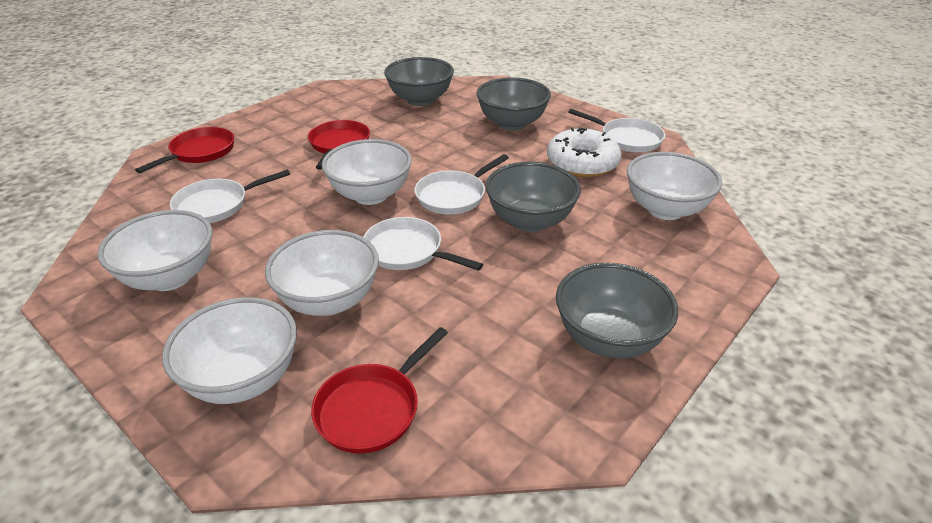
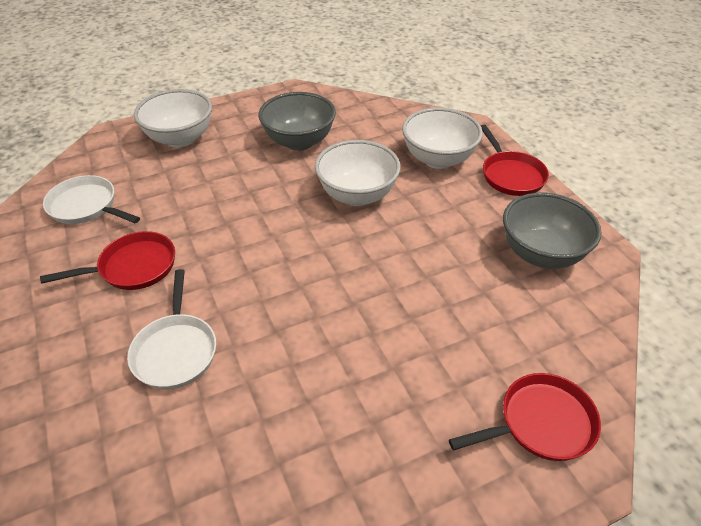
grey bowl: 4 -> 2
white bowl: 5 -> 3
white donut: 1 -> 0
white pan: 4 -> 2

